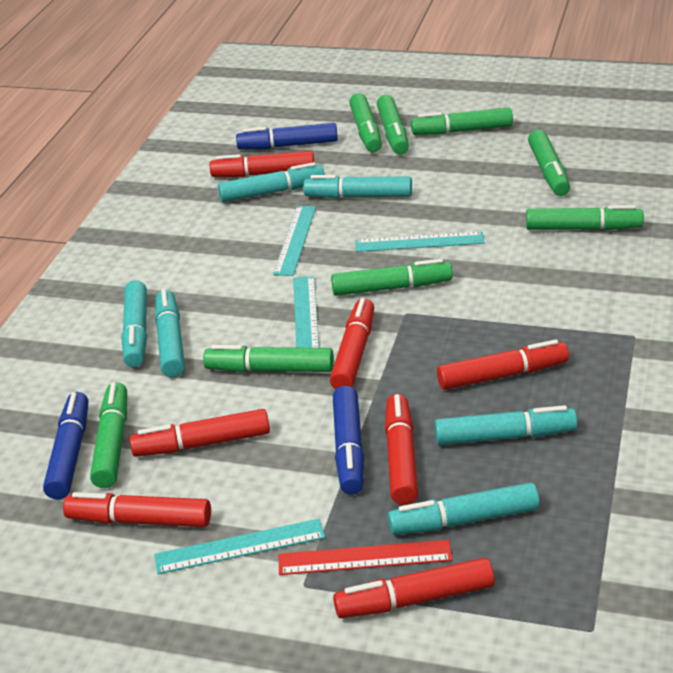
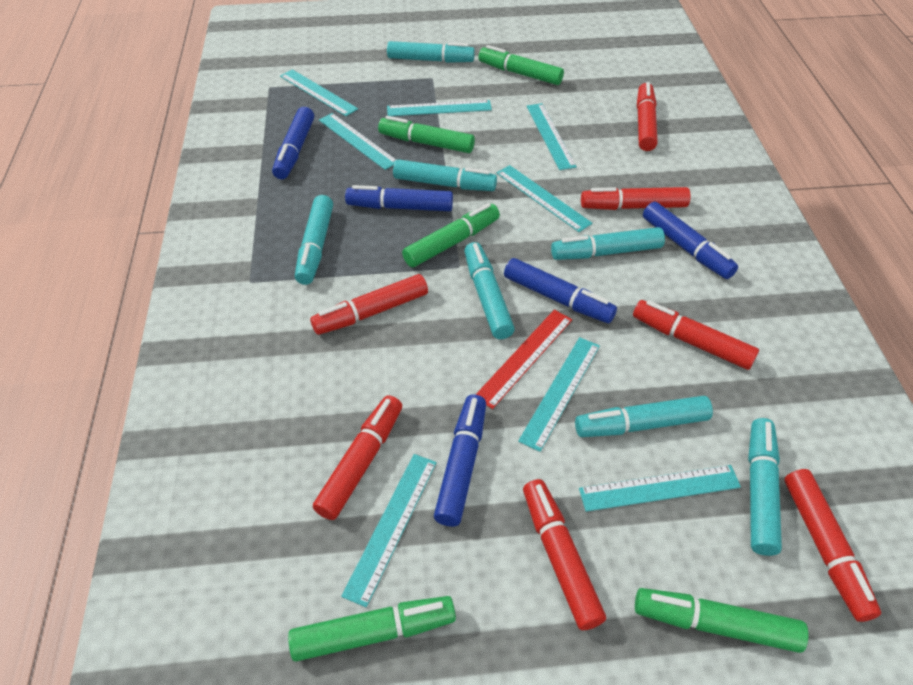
blue marker: 3 -> 5
green marker: 8 -> 5
turquoise marker: 6 -> 7
turquoise ruler: 4 -> 8

